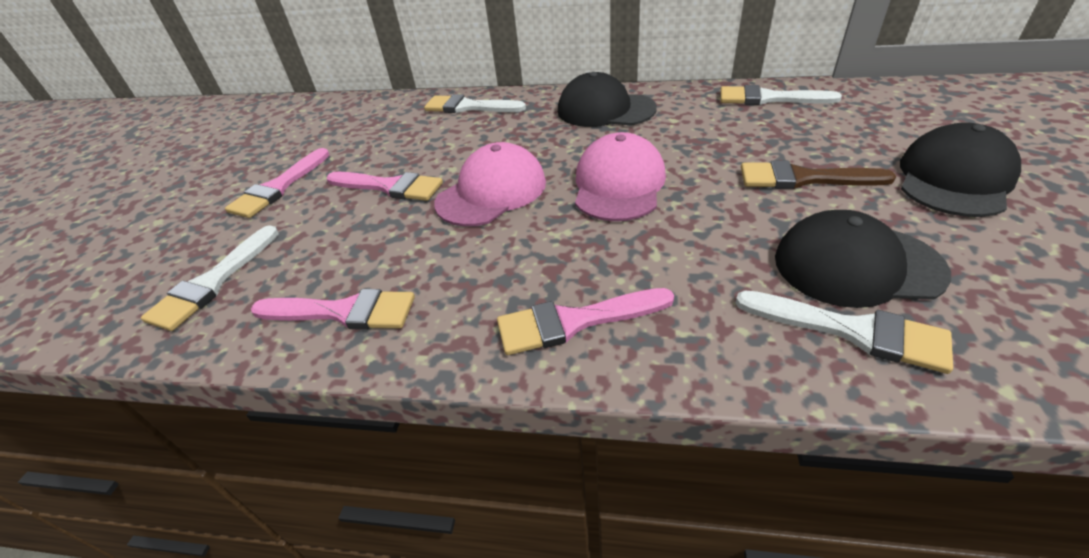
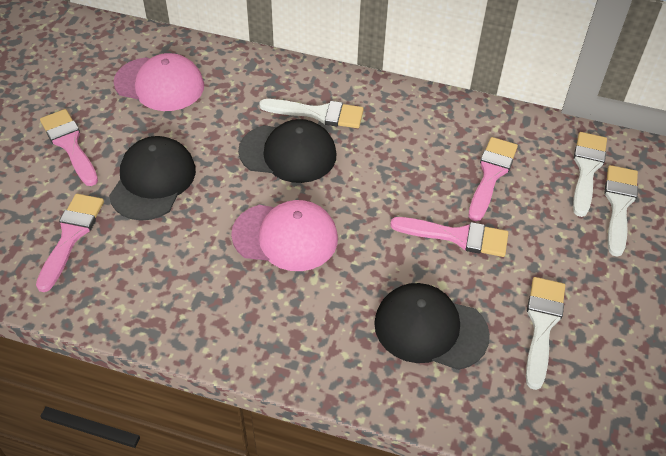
brown brush: 1 -> 0

